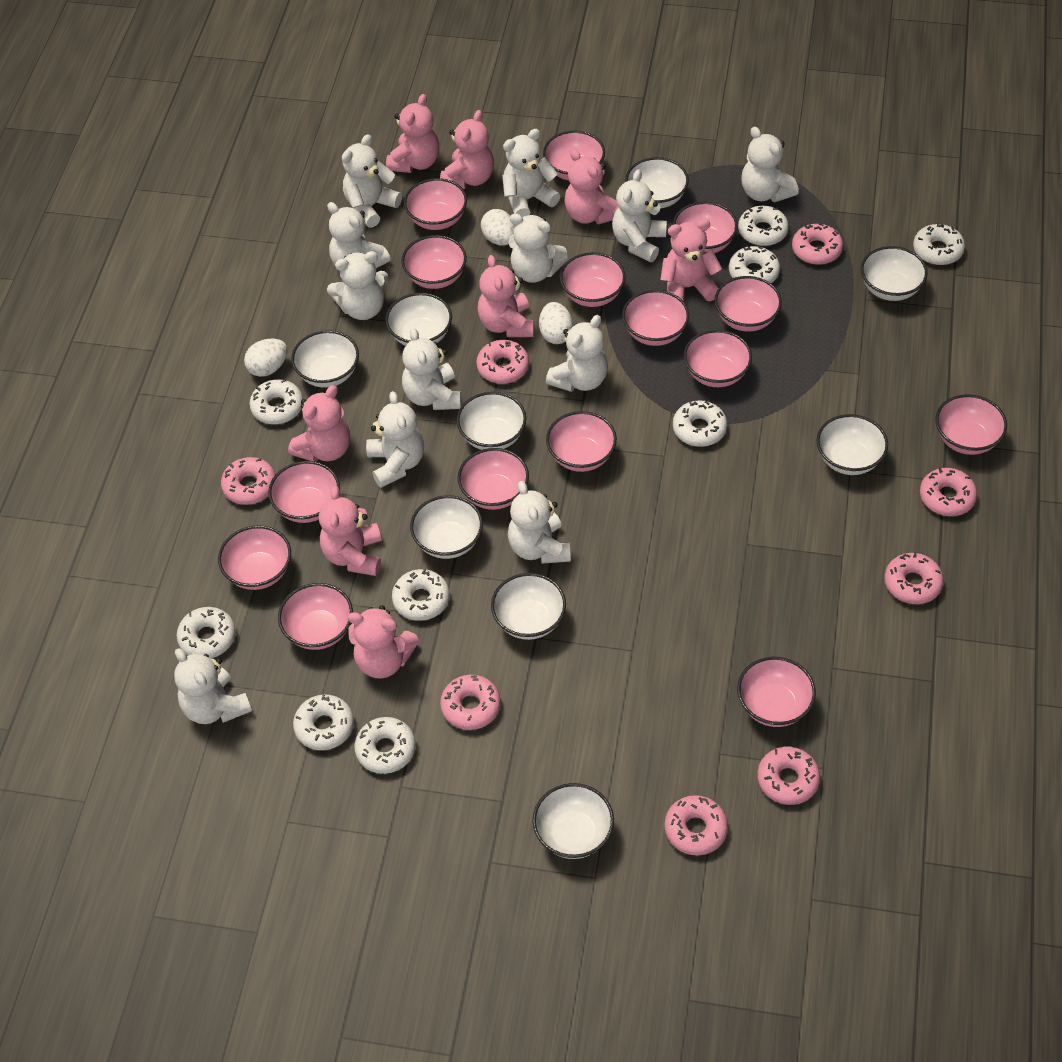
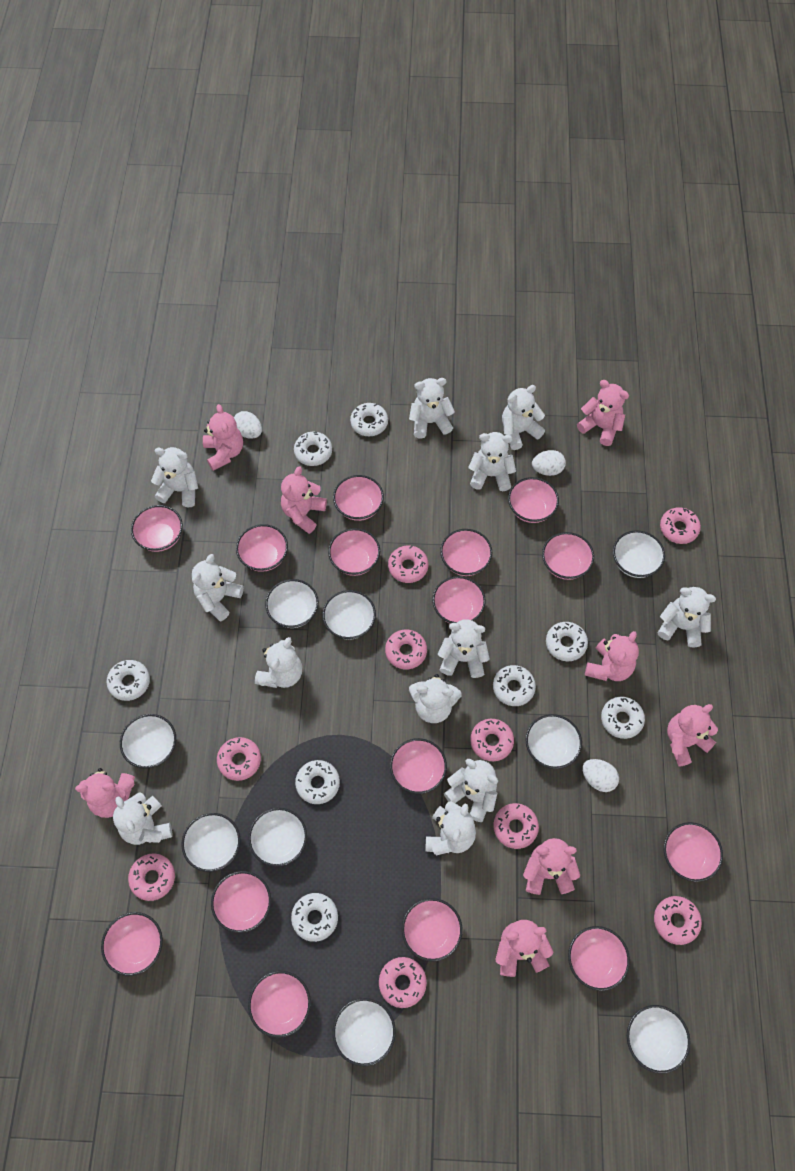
pink donut: 8 -> 9
white donut: 9 -> 8

